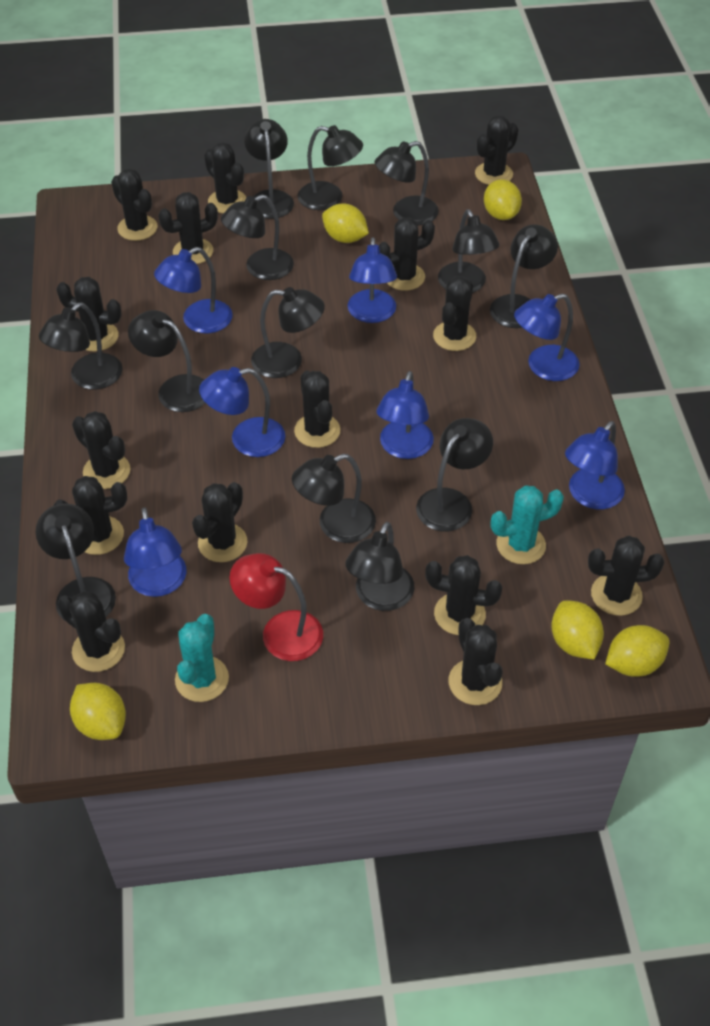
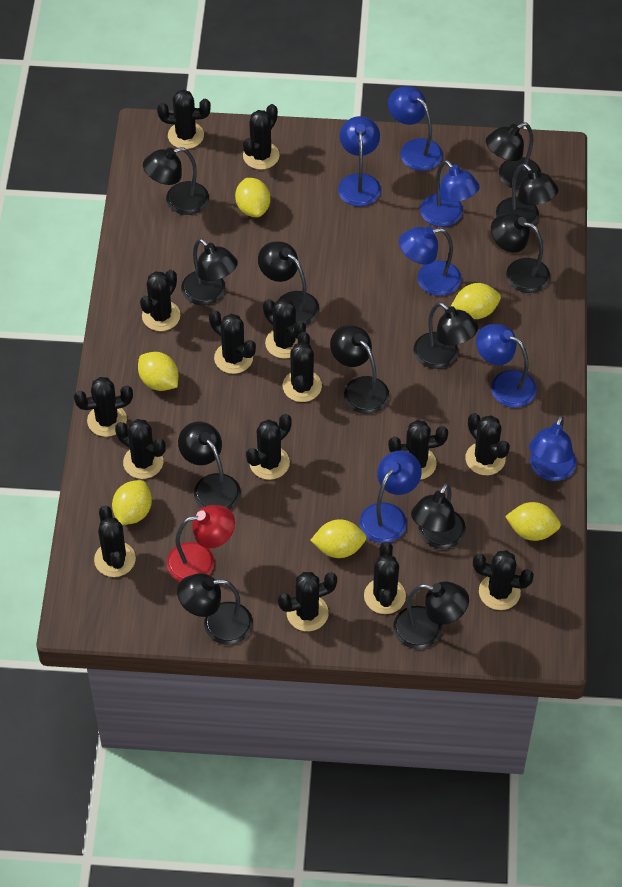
black lamp: 13 -> 12
turquoise cactus: 2 -> 0
yellow lemon: 5 -> 6

